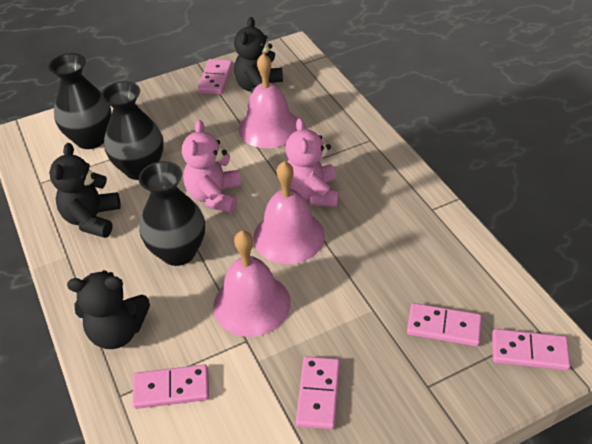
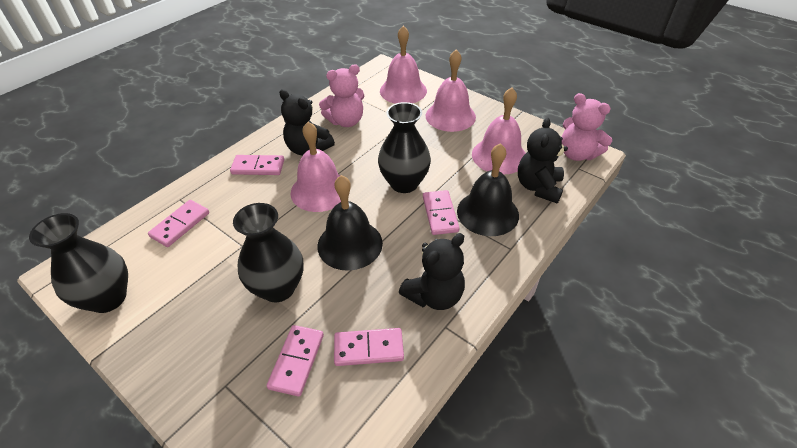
black bell: 0 -> 2
pink bell: 3 -> 4

